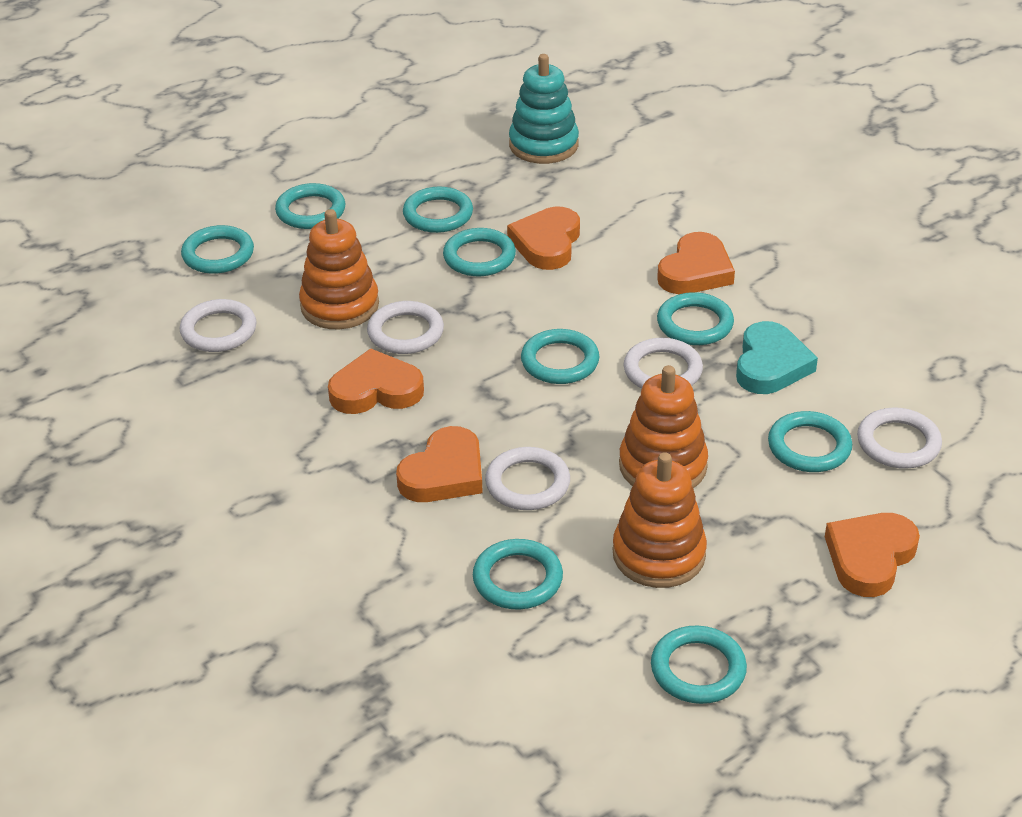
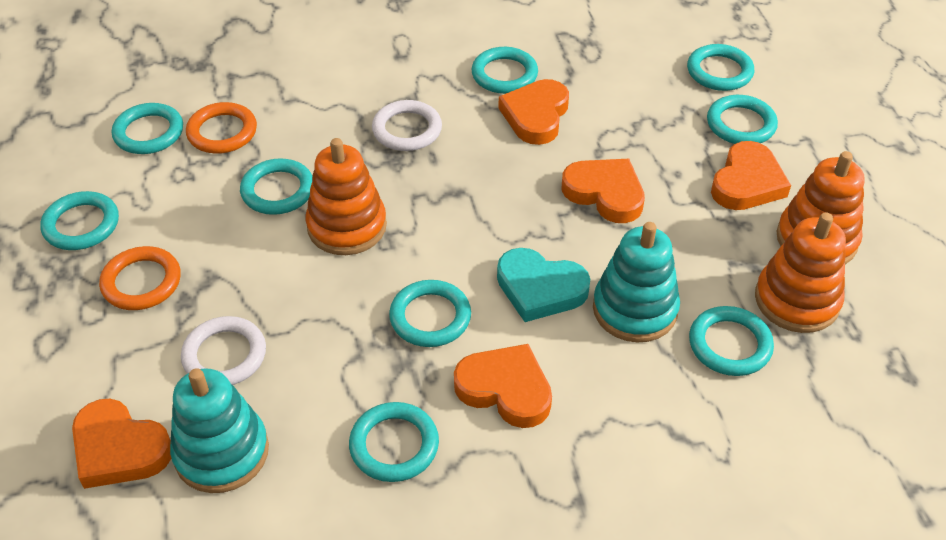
orange ring: 0 -> 2
turquoise stacking toy: 1 -> 2
white ring: 5 -> 2

